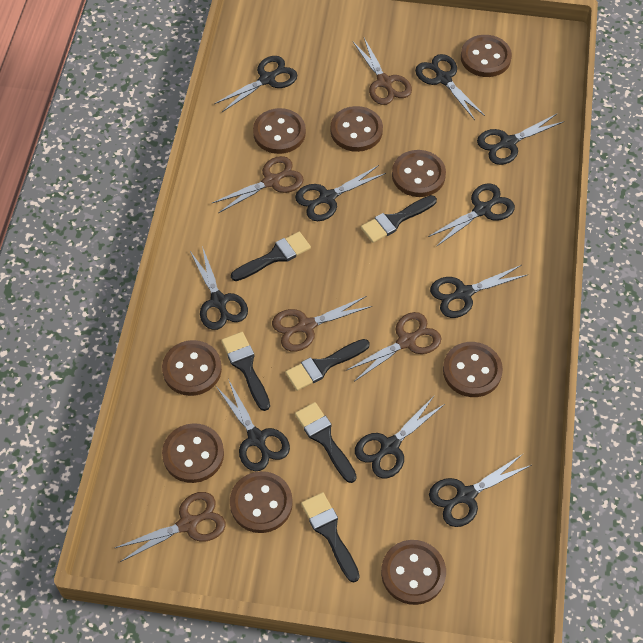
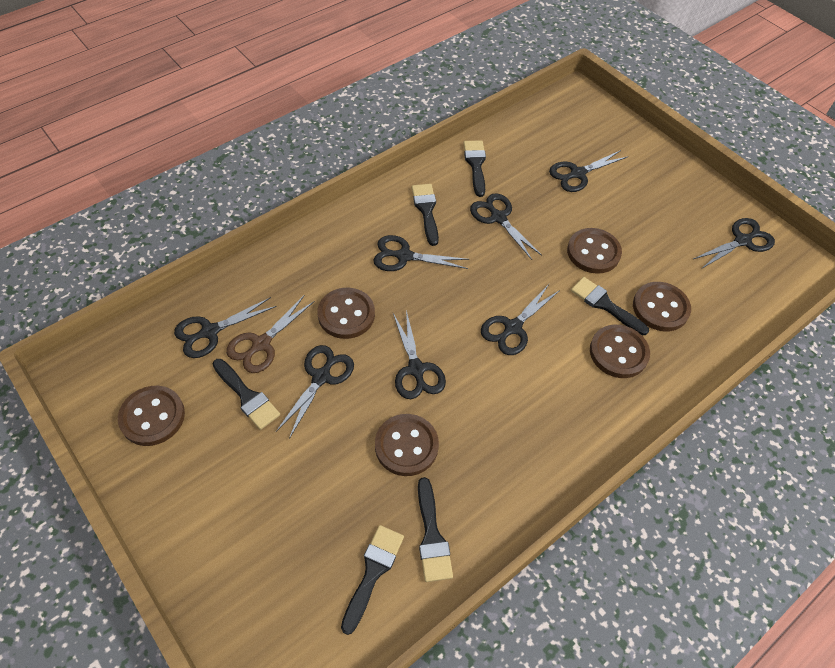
black scissors: 10 -> 8
brown button: 9 -> 6
brown scissors: 5 -> 1

